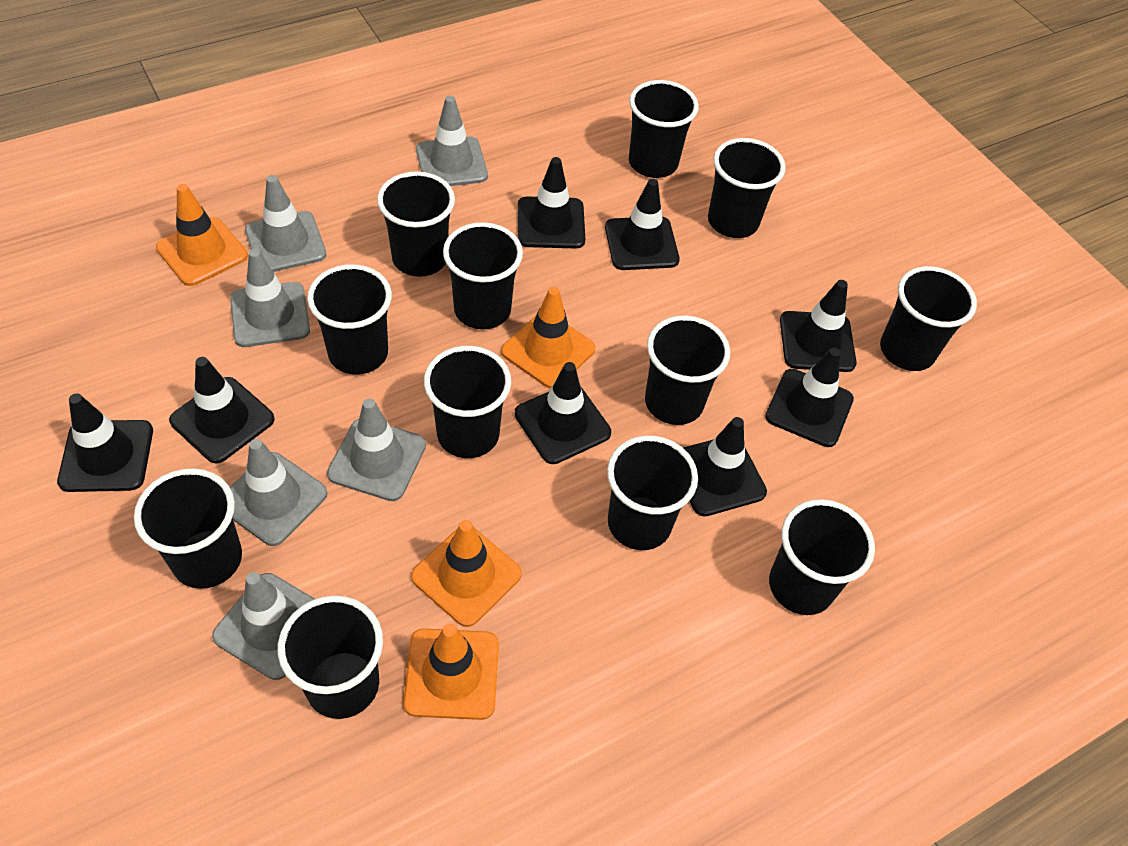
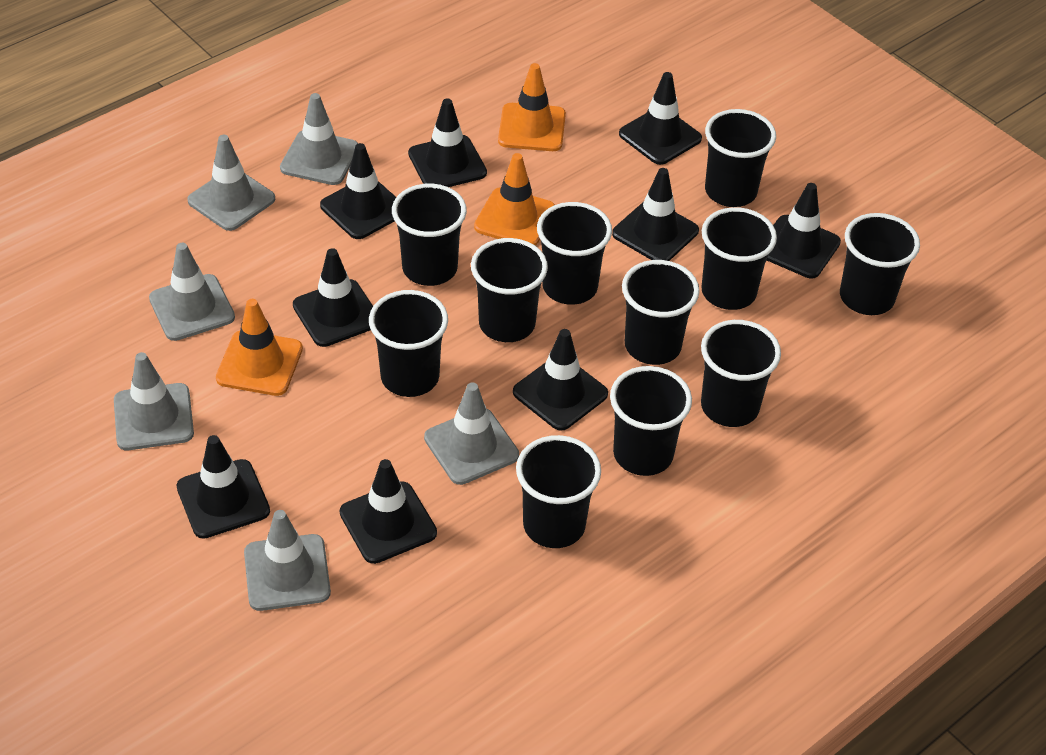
black cup: 12 -> 11
black traffic cone: 8 -> 9
orange traffic cone: 4 -> 3

